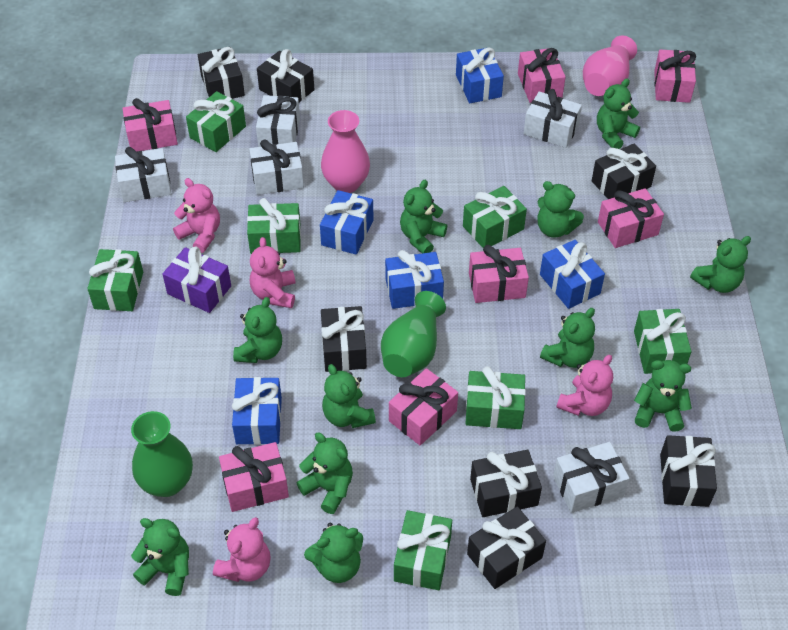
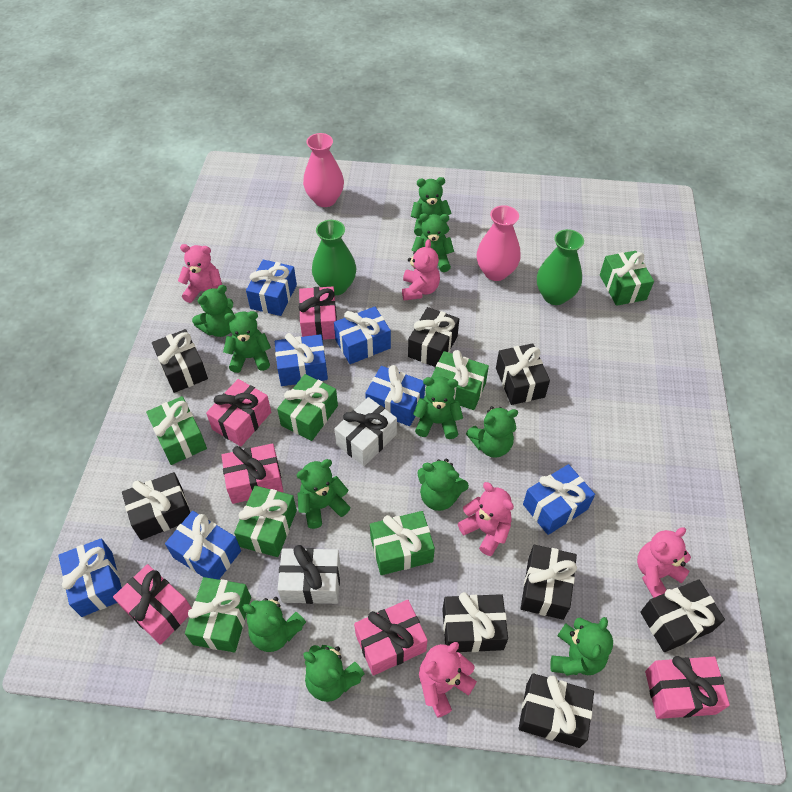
black gift: 7 -> 8
blue gift: 5 -> 7
pink gift: 7 -> 6
pink teddy bear: 4 -> 5
purple gift: 1 -> 0
white gift: 5 -> 2

